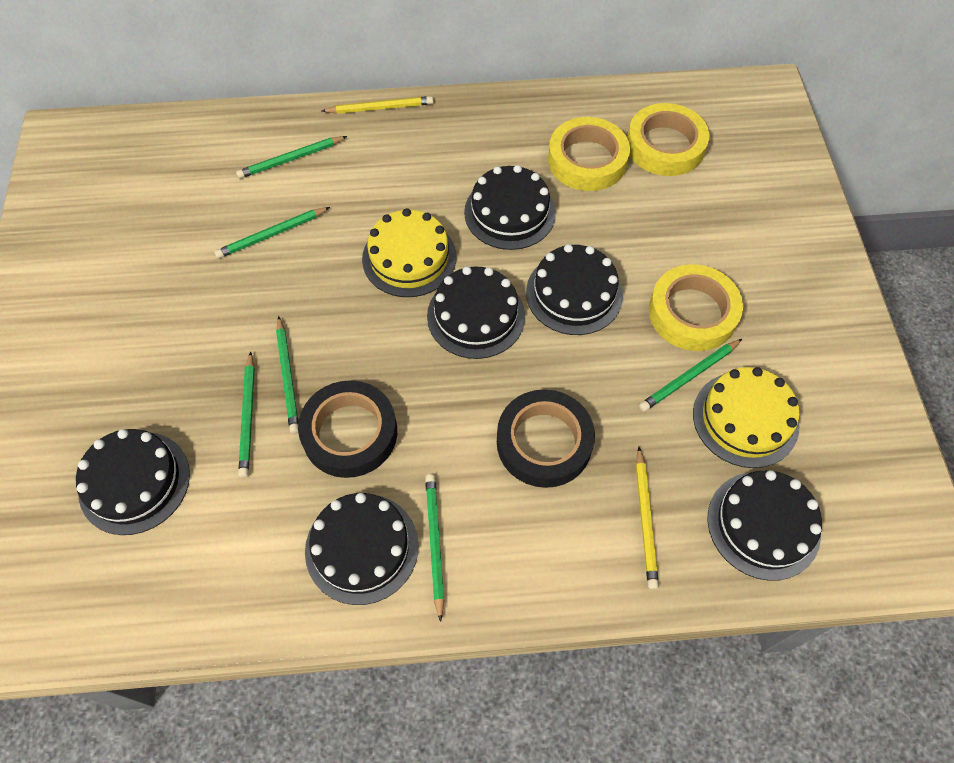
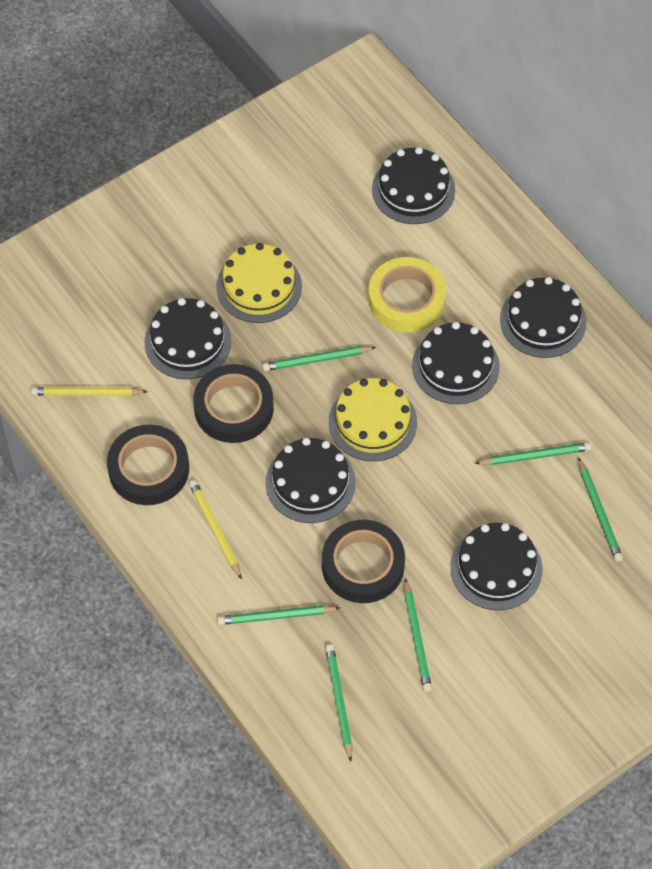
black tape: 2 -> 3
yellow tape: 3 -> 1

